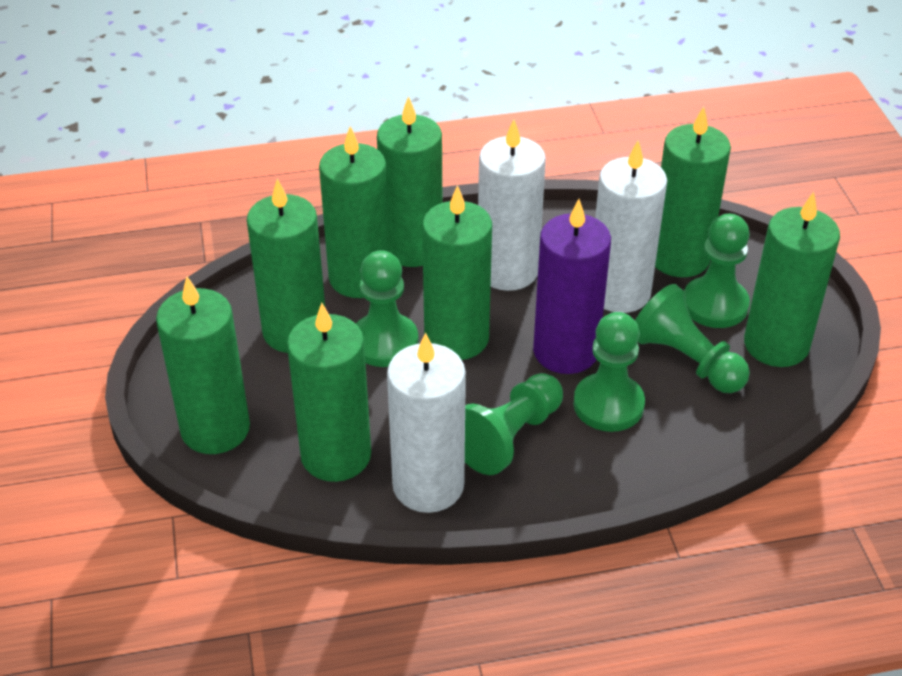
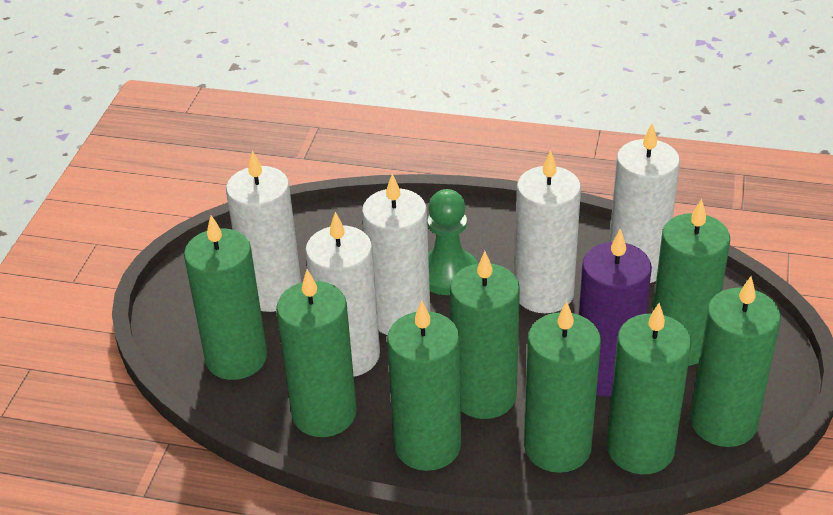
green pawn: 5 -> 1
white candle: 3 -> 5

